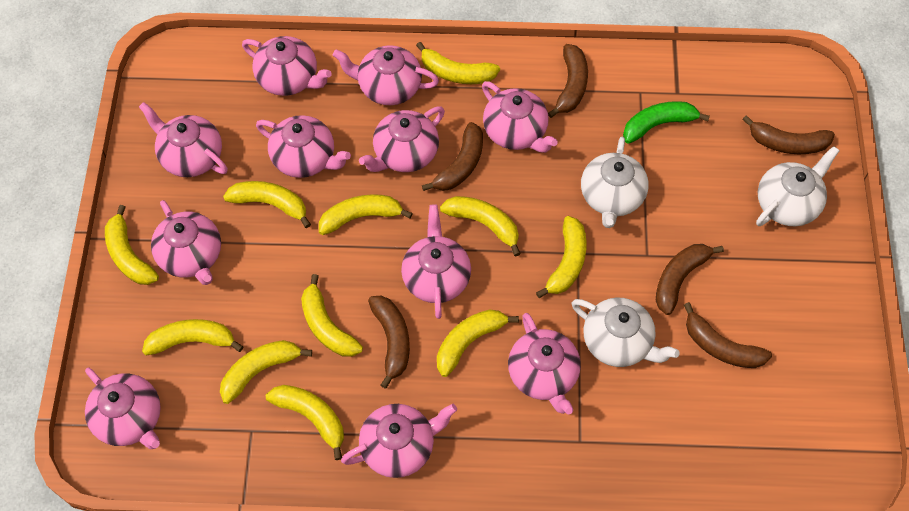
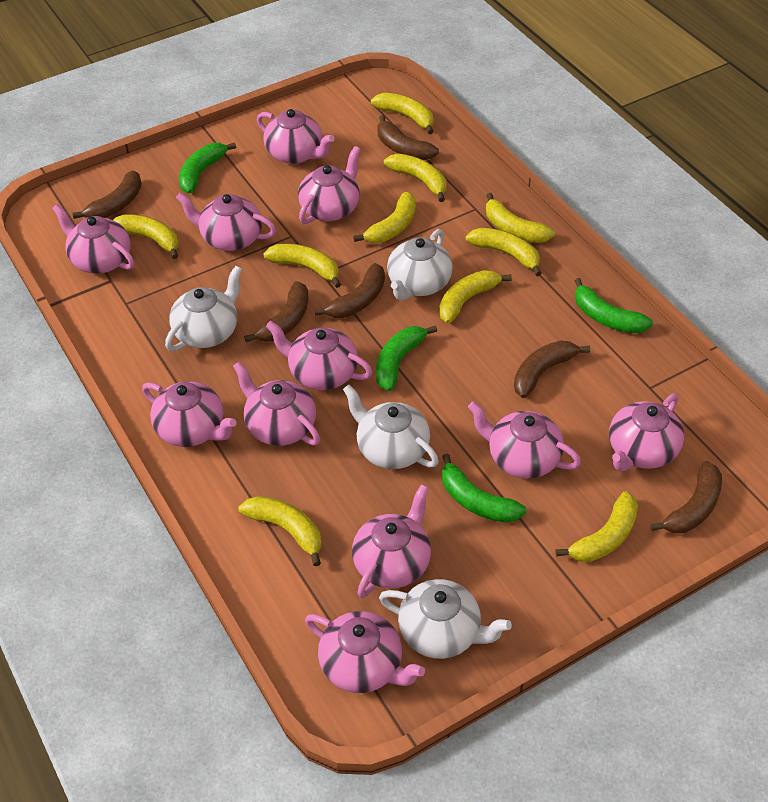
green banana: 1 -> 4
white teapot: 3 -> 4
yellow banana: 11 -> 10

